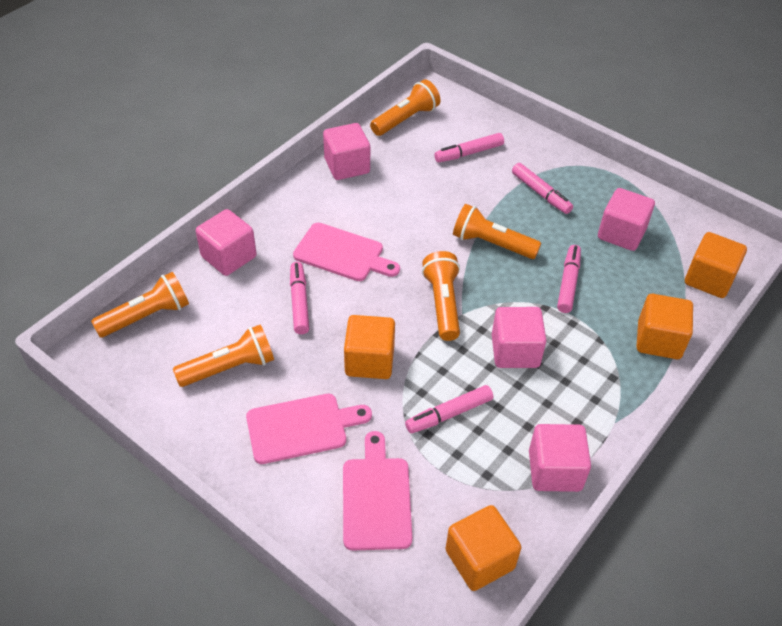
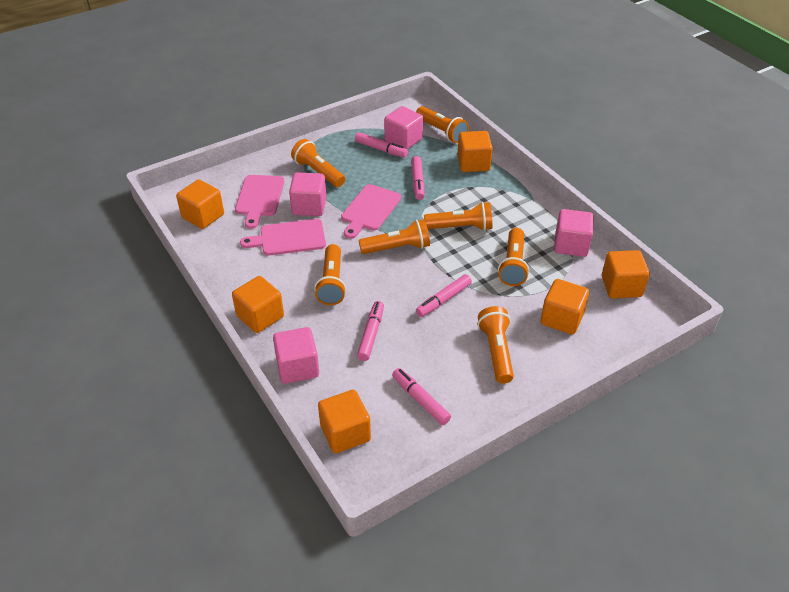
orange cube: 4 -> 6
orange flashlight: 5 -> 7
pink cube: 5 -> 4

